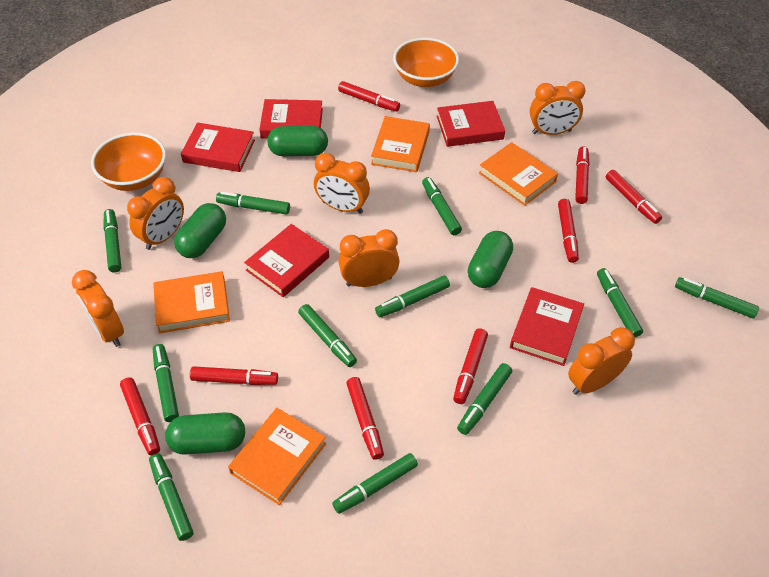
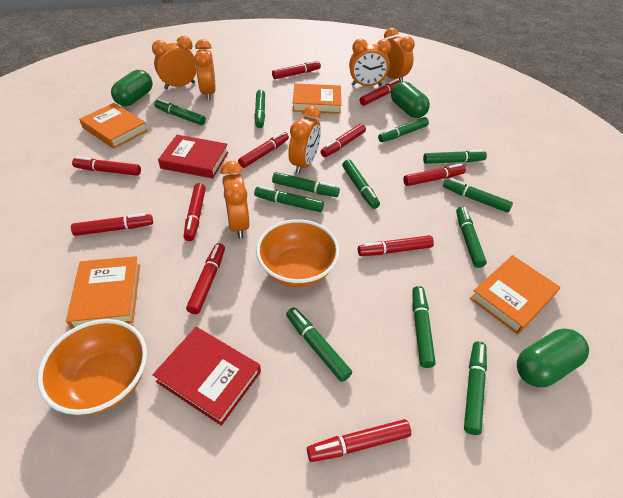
green capsule: 4 -> 3
green marker: 11 -> 12
red book: 5 -> 2
red marker: 8 -> 11

